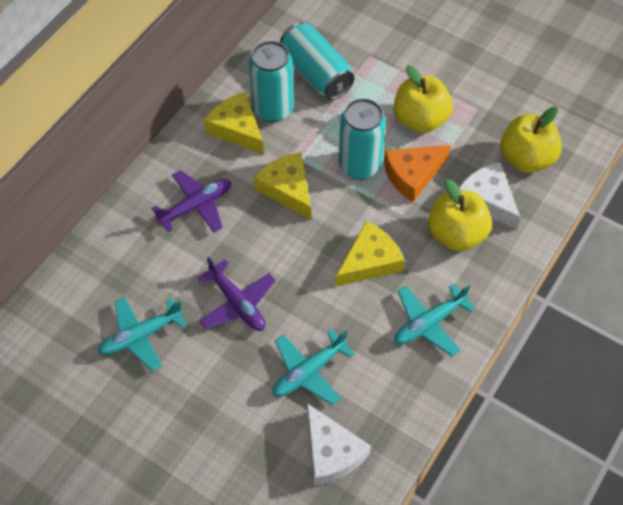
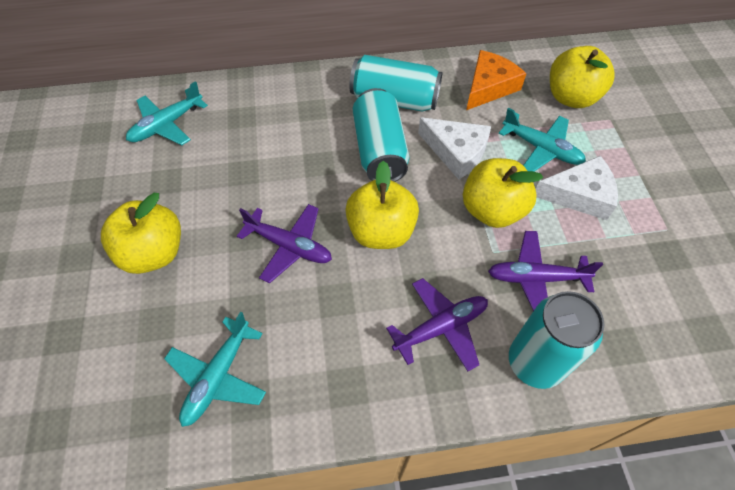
purple plane: 2 -> 3
yellow apple: 3 -> 4
yellow cheese: 3 -> 0

